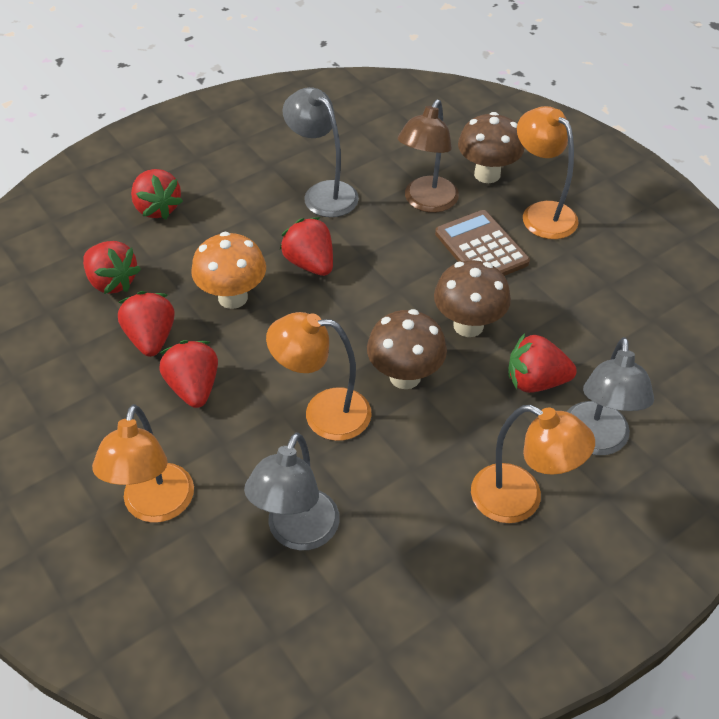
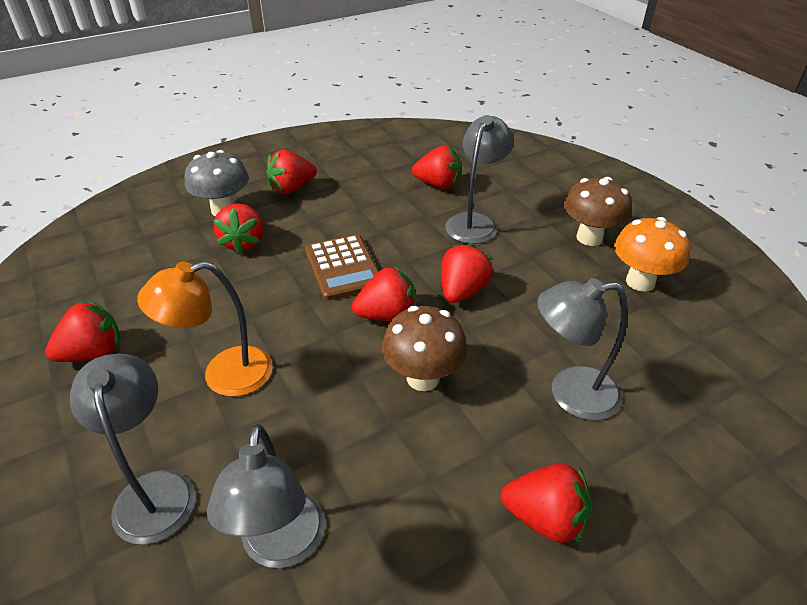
brown lamp: 1 -> 0
brown mushroom: 3 -> 2
grey lamp: 3 -> 4
grey mushroom: 0 -> 1
orange lamp: 4 -> 1
red strawberry: 6 -> 7

